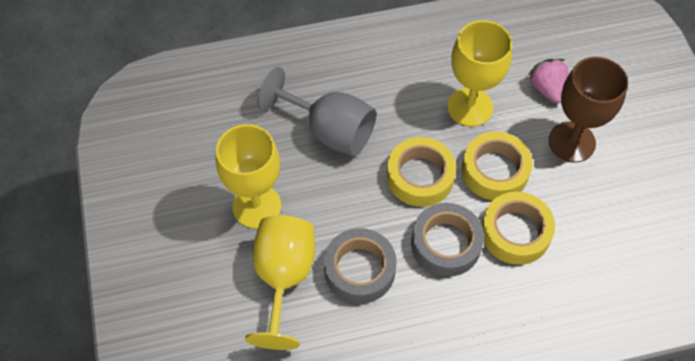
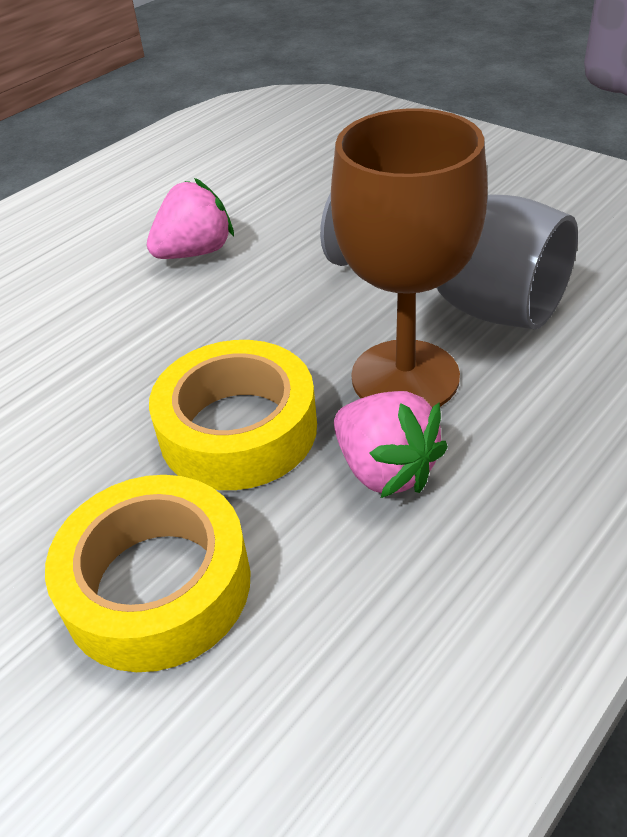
grey tape: 2 -> 0
pink strawberry: 1 -> 2
yellow goblet: 3 -> 0
yellow tape: 3 -> 2

